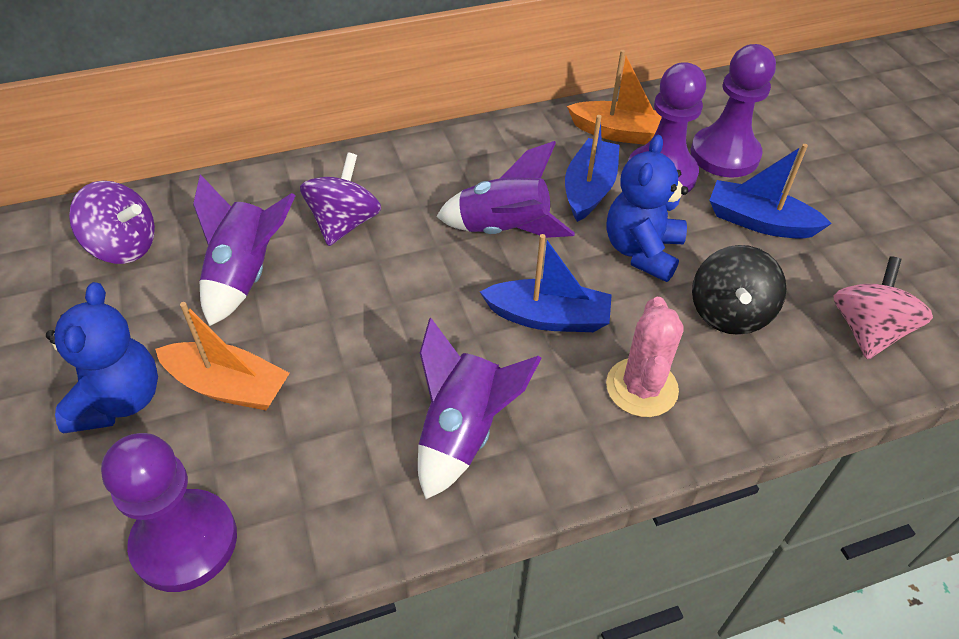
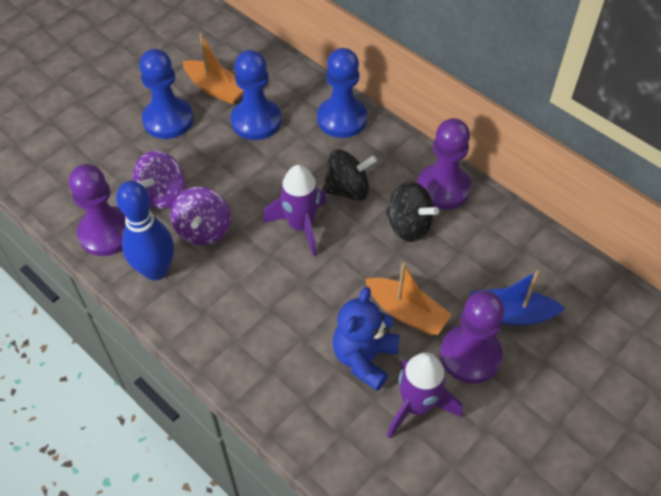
black spinning top: 1 -> 2
blue boat: 3 -> 1
blue bowling pin: 0 -> 1
blue pawn: 0 -> 3
blue teddy bear: 2 -> 1
pink cactus: 1 -> 0
pink spinning top: 1 -> 0
purple rocket: 3 -> 2

